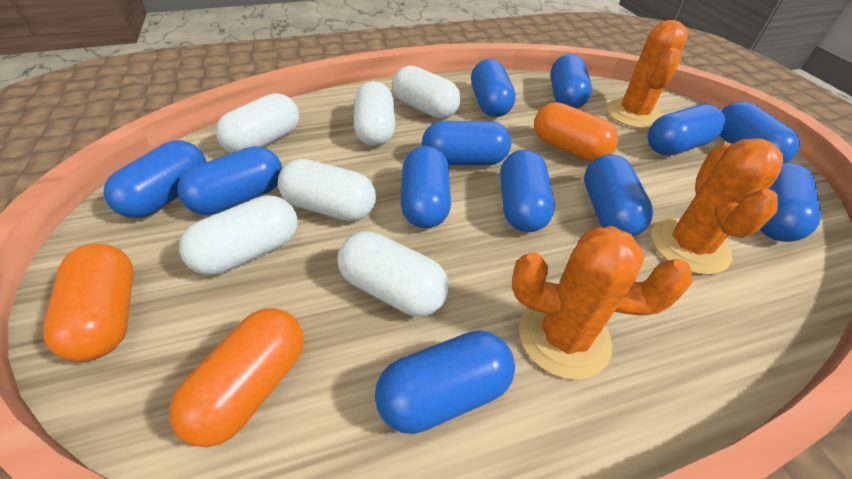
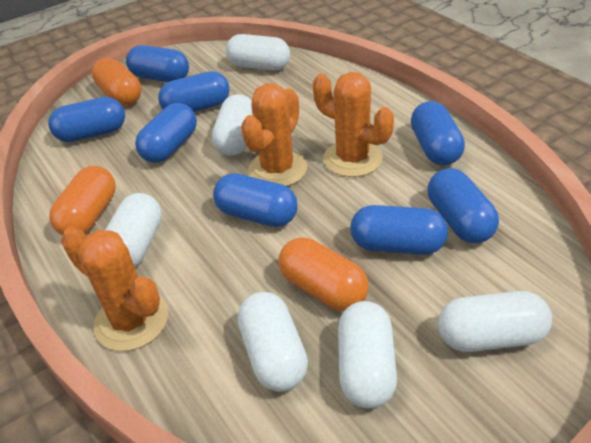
blue capsule: 12 -> 8

